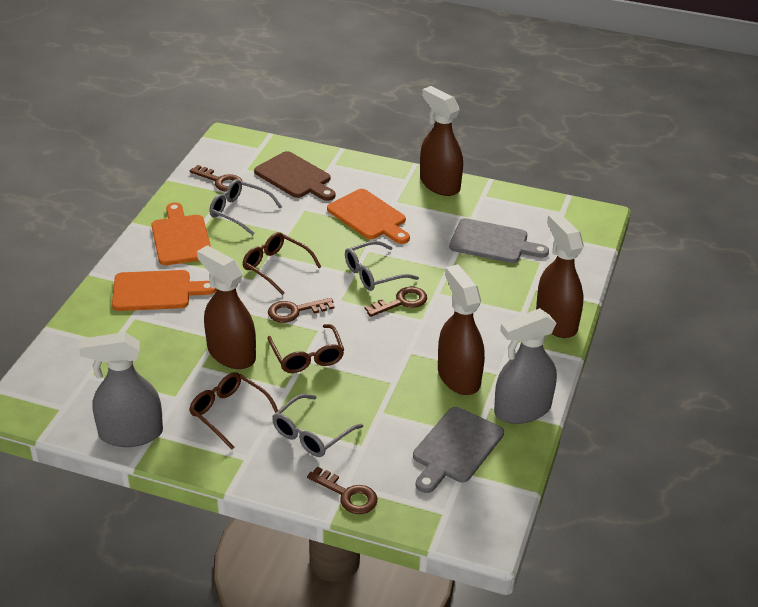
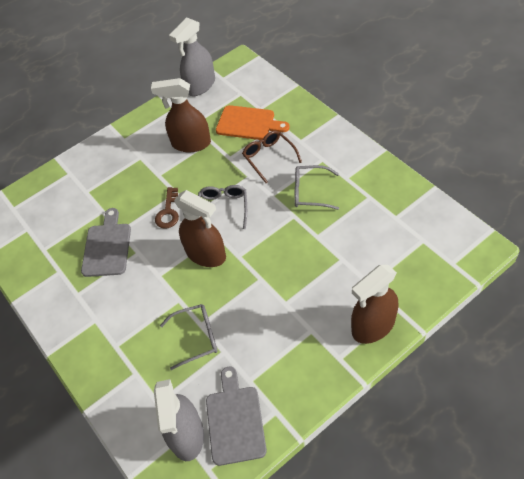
brown cutting board: 1 -> 0
brown glasses: 3 -> 1
brown key: 4 -> 1
brown spray bottle: 4 -> 3
orange cutting board: 3 -> 1

